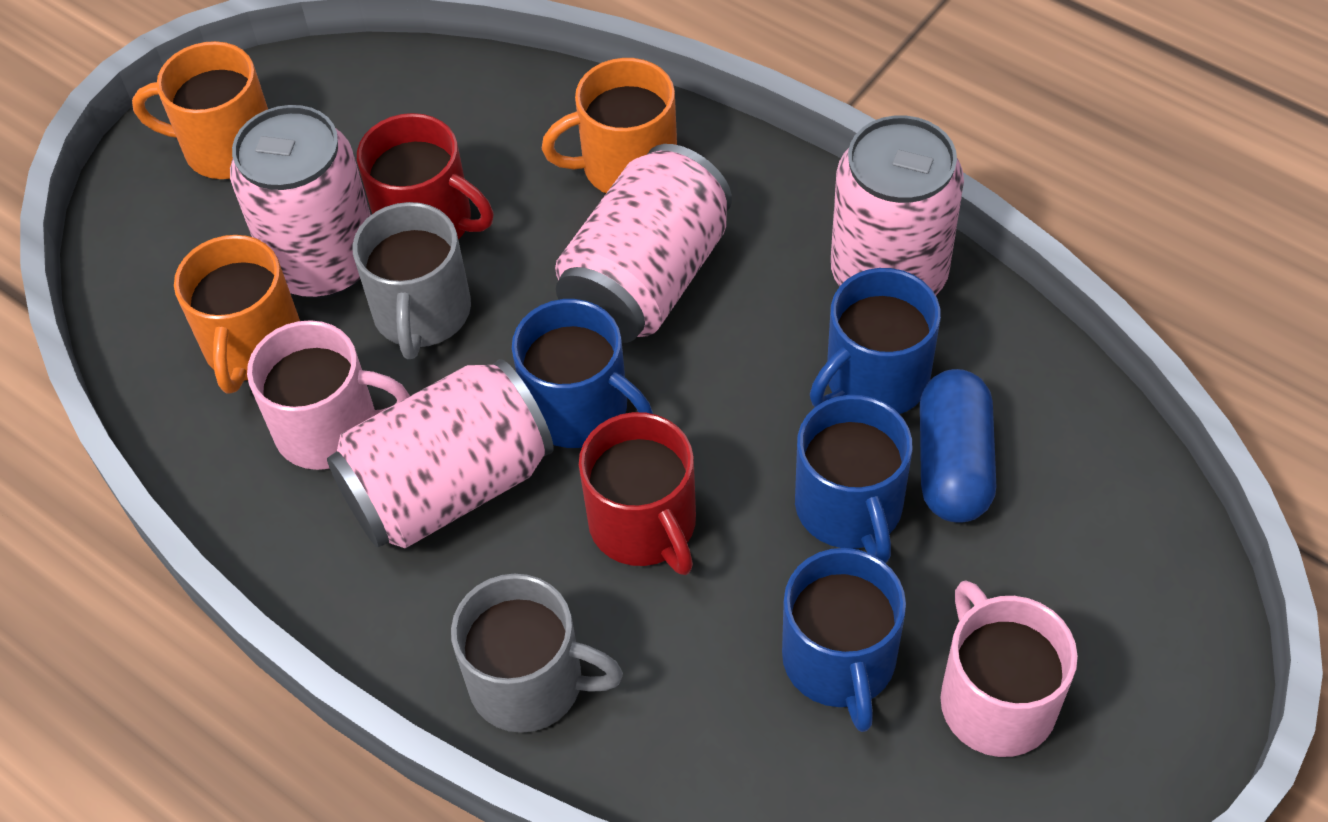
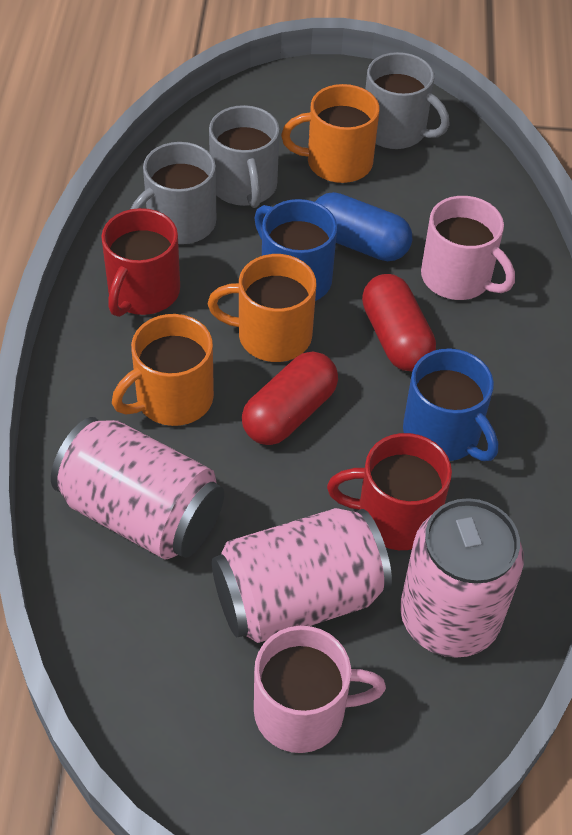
blue mug: 4 -> 2
grey mug: 2 -> 3
pink can: 4 -> 3
red capsule: 0 -> 2

